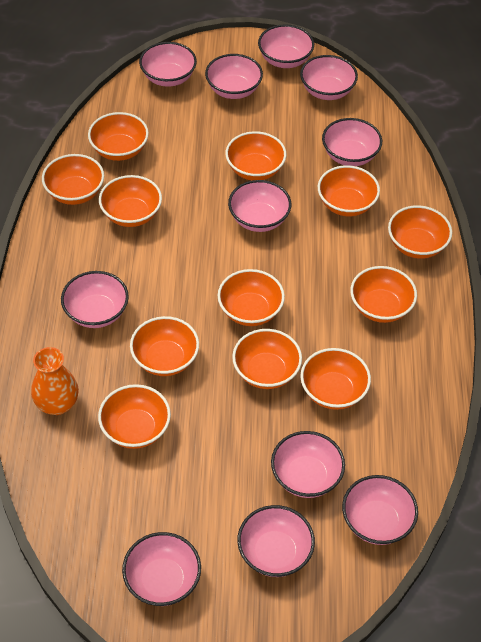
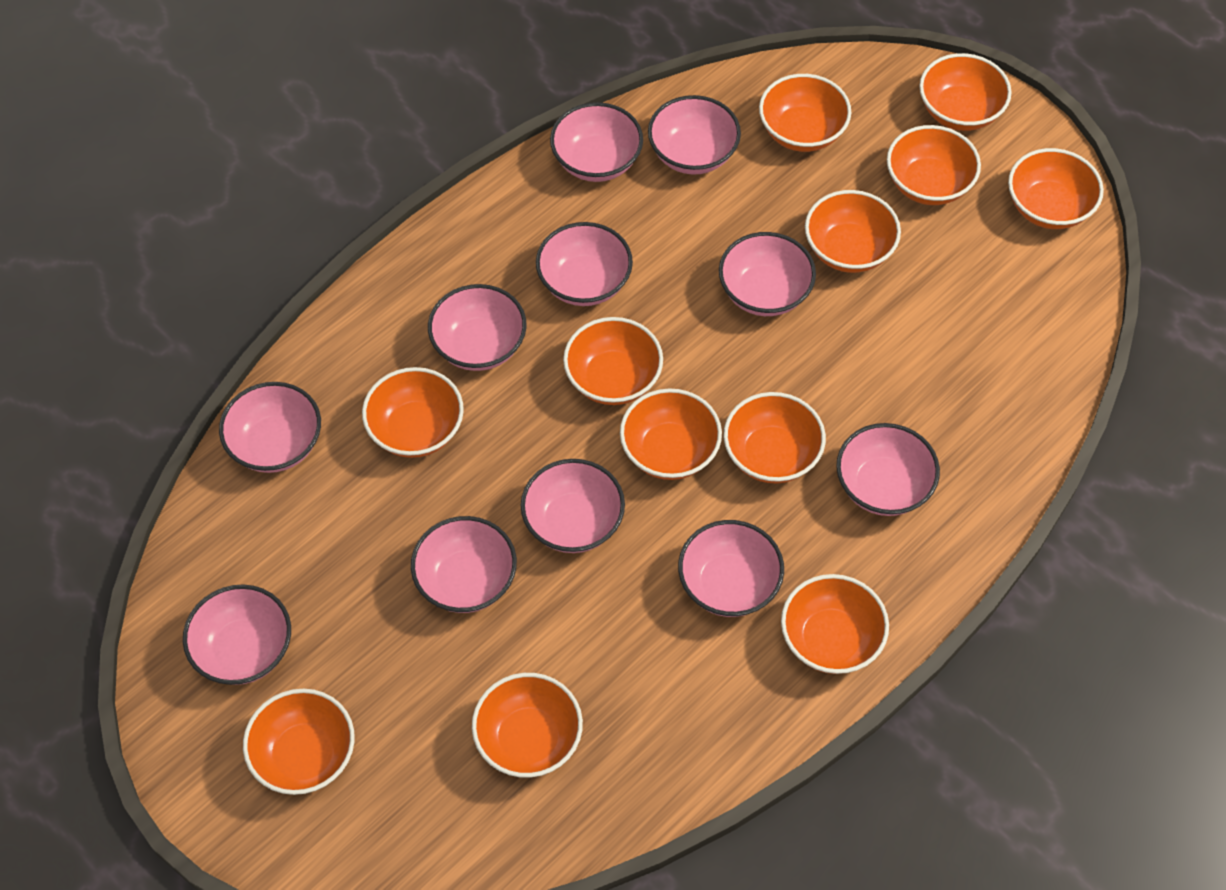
orange vase: 1 -> 0

